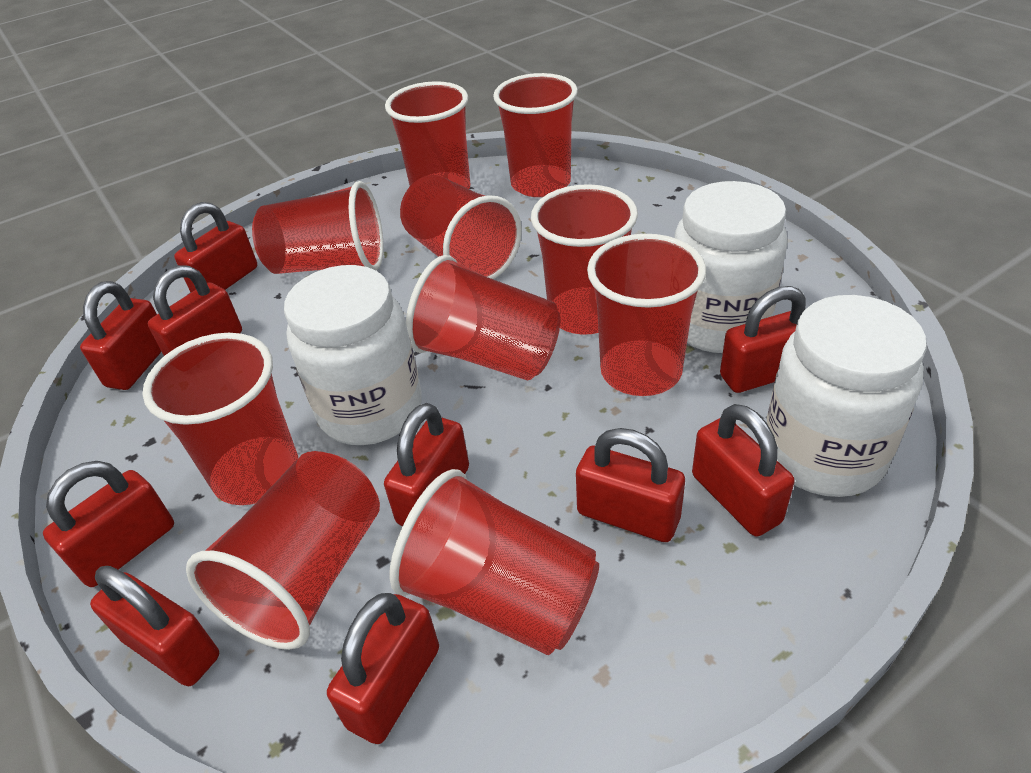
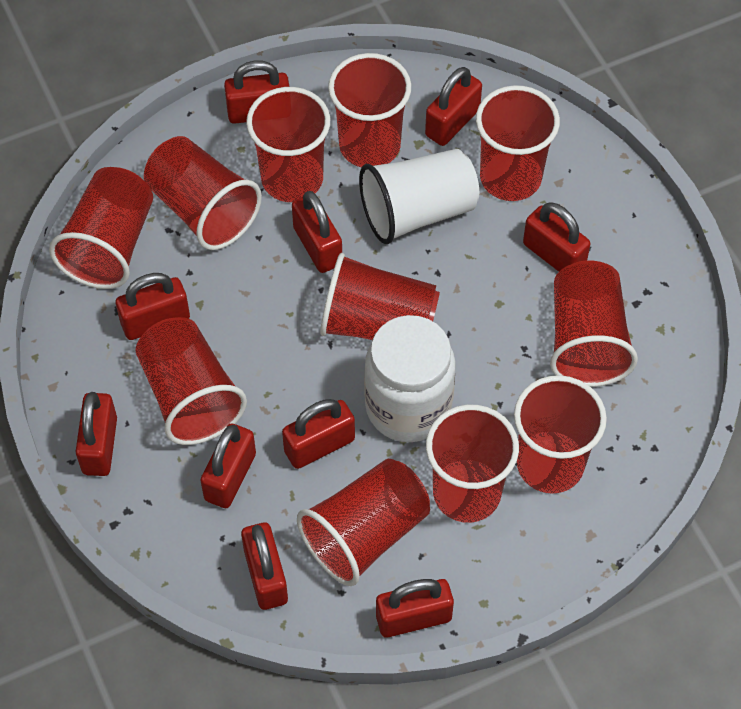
red cup: 10 -> 11
white cup: 0 -> 1
white jar: 3 -> 1

